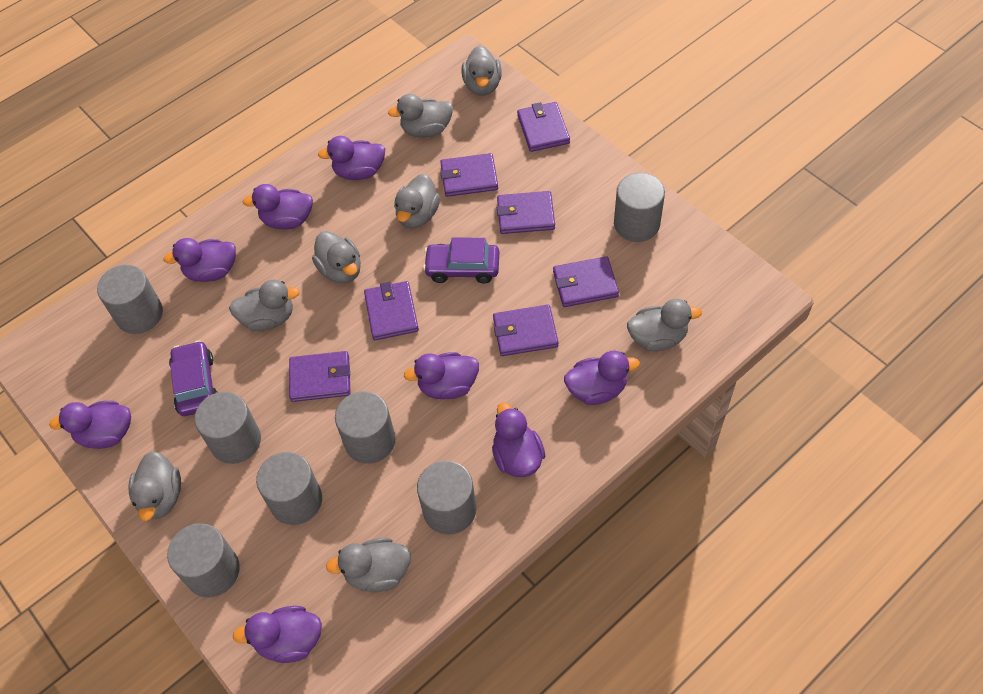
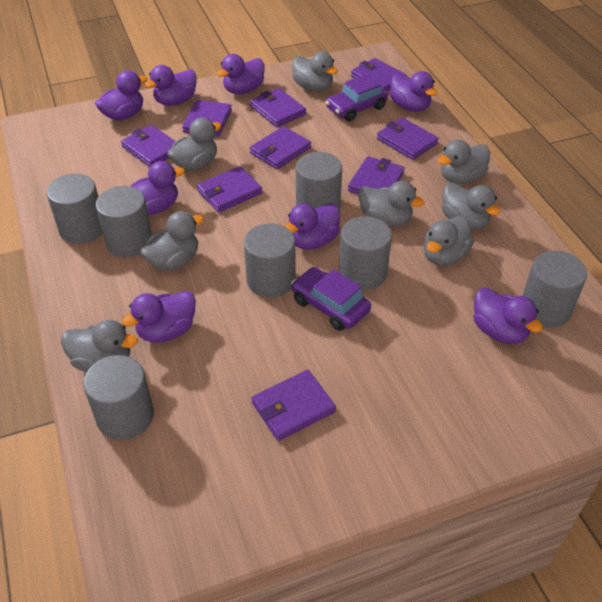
purple wallet: 7 -> 9

